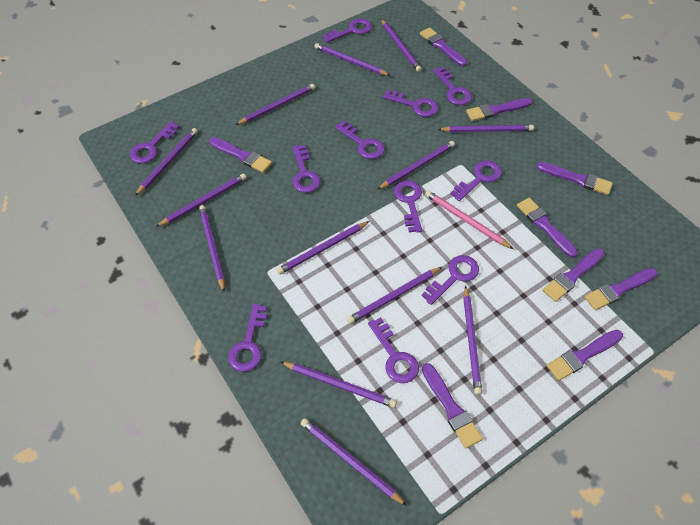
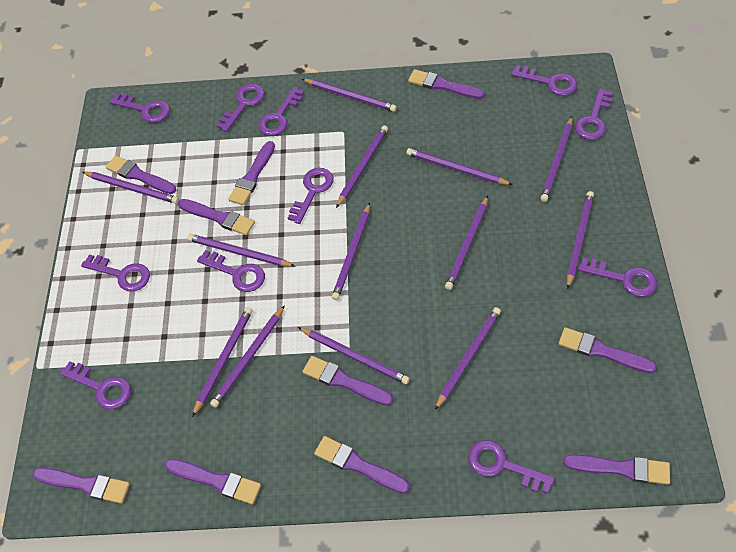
pink pencil: 1 -> 0
purple brush: 9 -> 10

